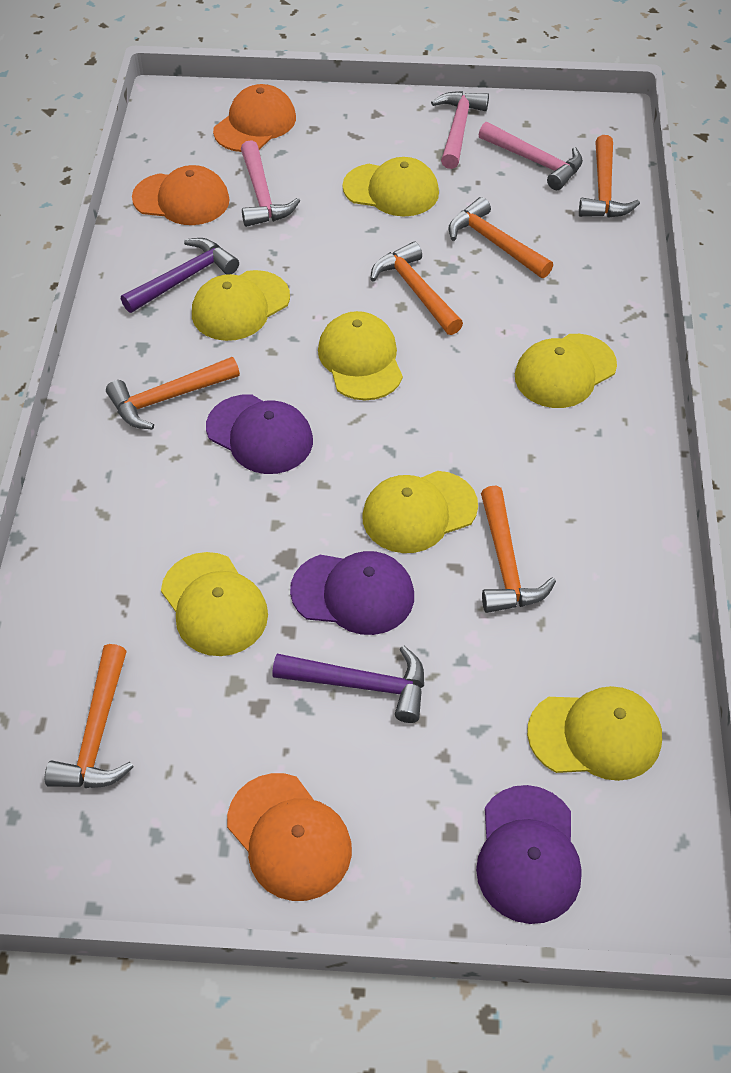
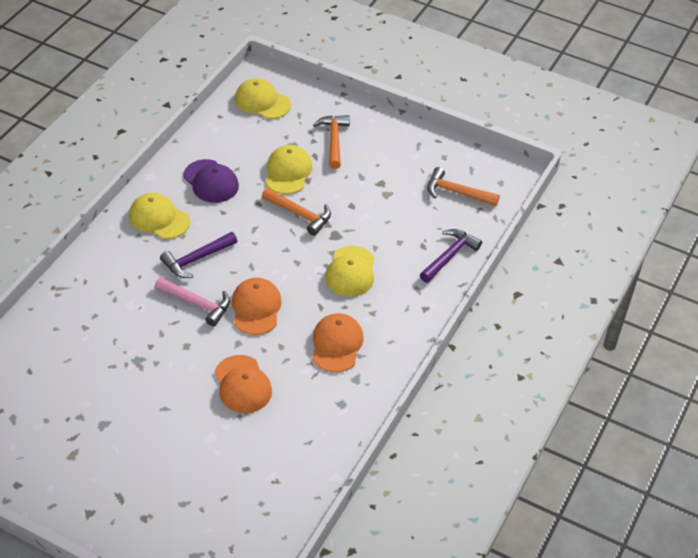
orange hammer: 6 -> 3
pink hammer: 3 -> 1
purple cap: 3 -> 1
yellow cap: 7 -> 4

